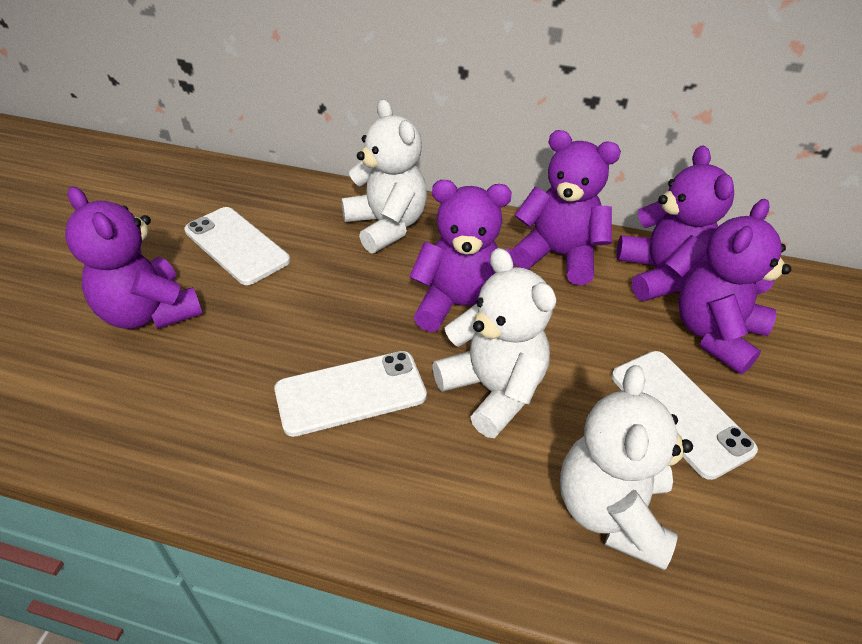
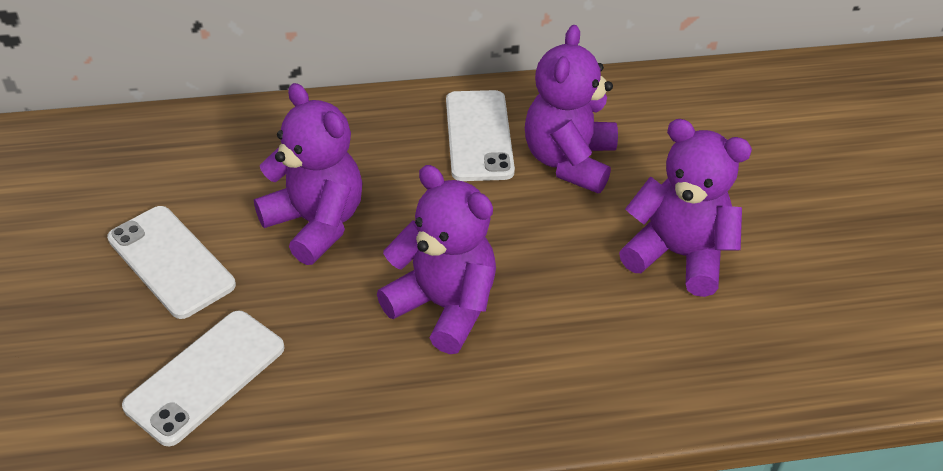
purple teddy bear: 5 -> 4
white teddy bear: 3 -> 0

